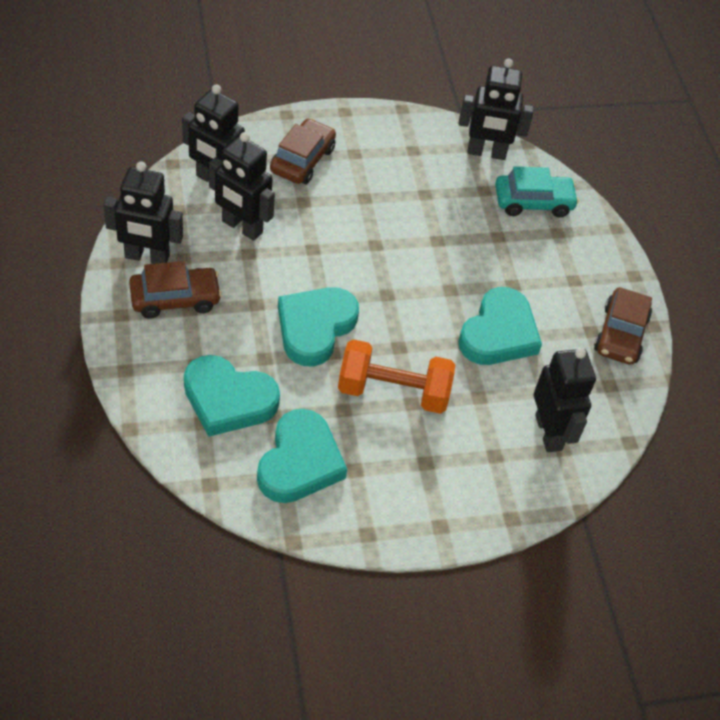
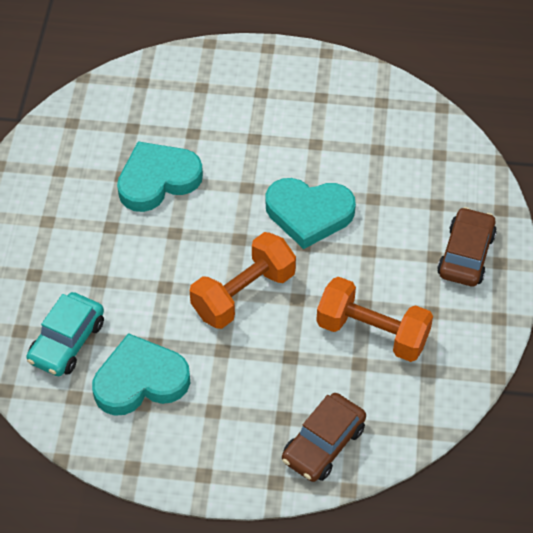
black robot: 5 -> 0
brown car: 3 -> 2
orange dumbbell: 1 -> 2
turquoise heart: 4 -> 3

